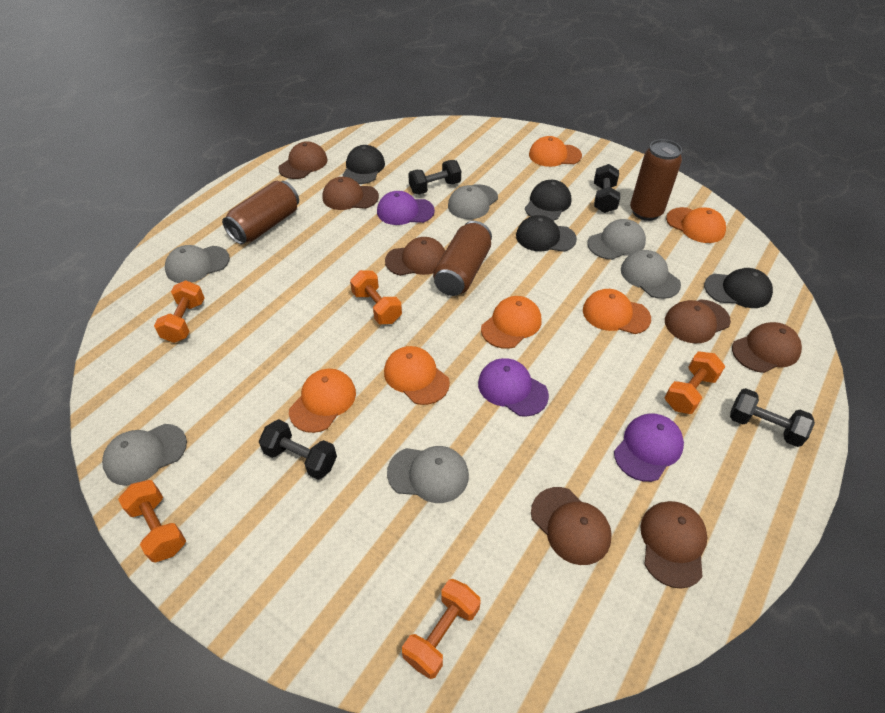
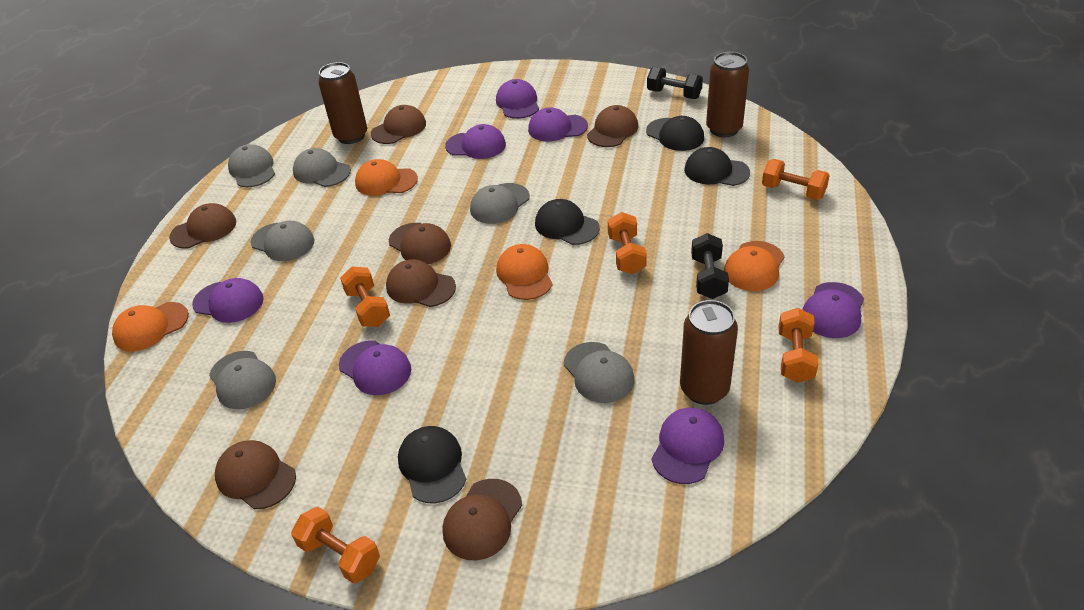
black dumbbell: 4 -> 2
orange cap: 6 -> 4
purple cap: 3 -> 7

